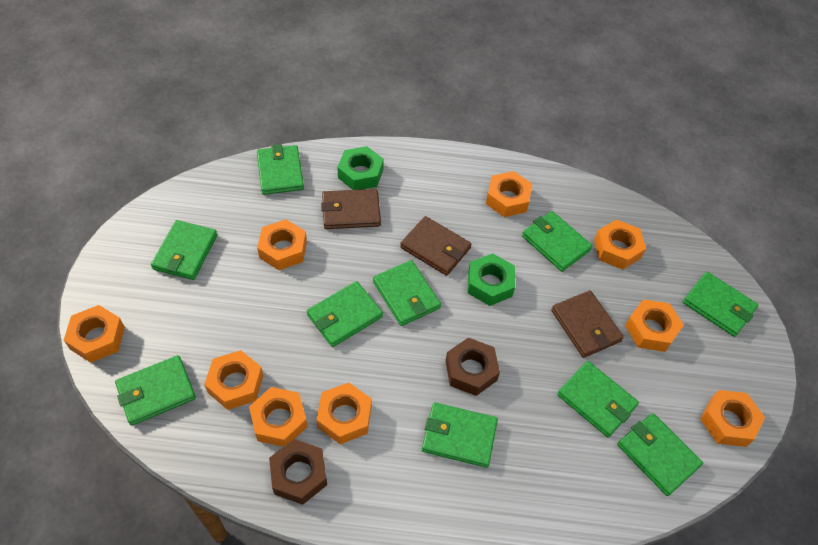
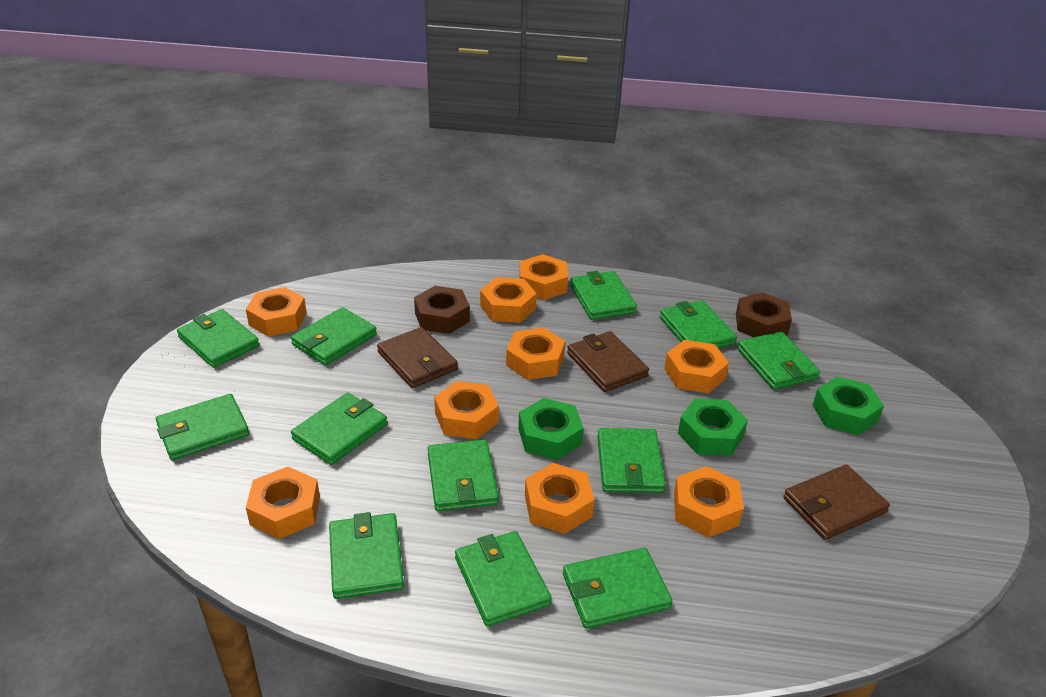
green nut: 2 -> 3
green wallet: 10 -> 12

